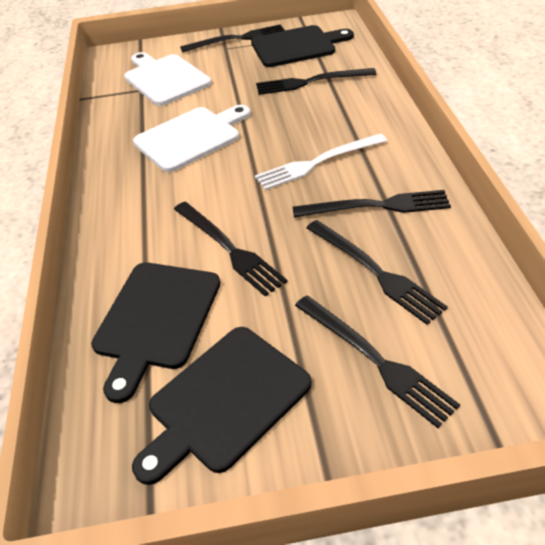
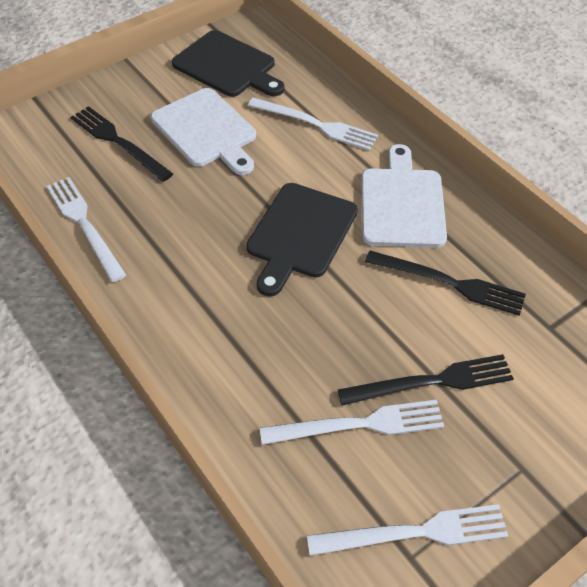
black cutting board: 3 -> 2
black fork: 6 -> 3
white fork: 1 -> 4

